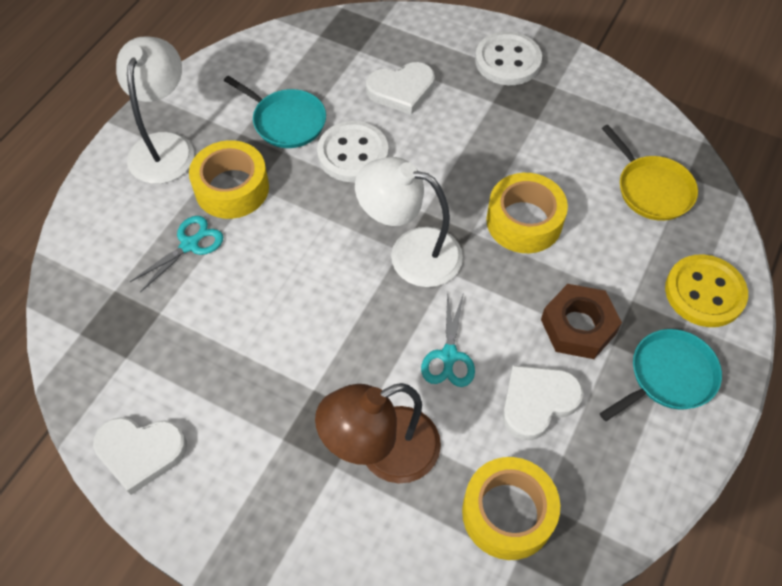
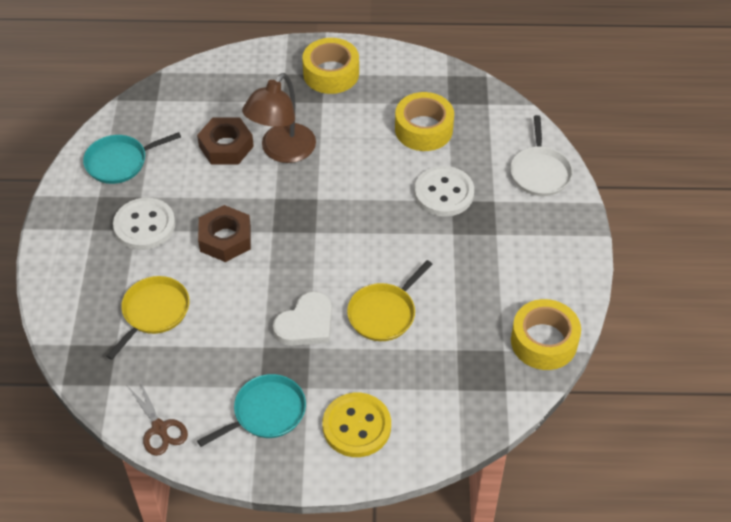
brown nut: 1 -> 2
brown scissors: 0 -> 1
turquoise scissors: 2 -> 0
white heart: 3 -> 1
white lamp: 2 -> 0
white pan: 0 -> 1
yellow pan: 1 -> 2

